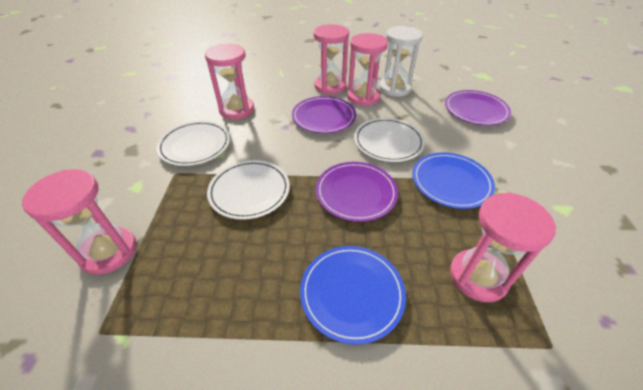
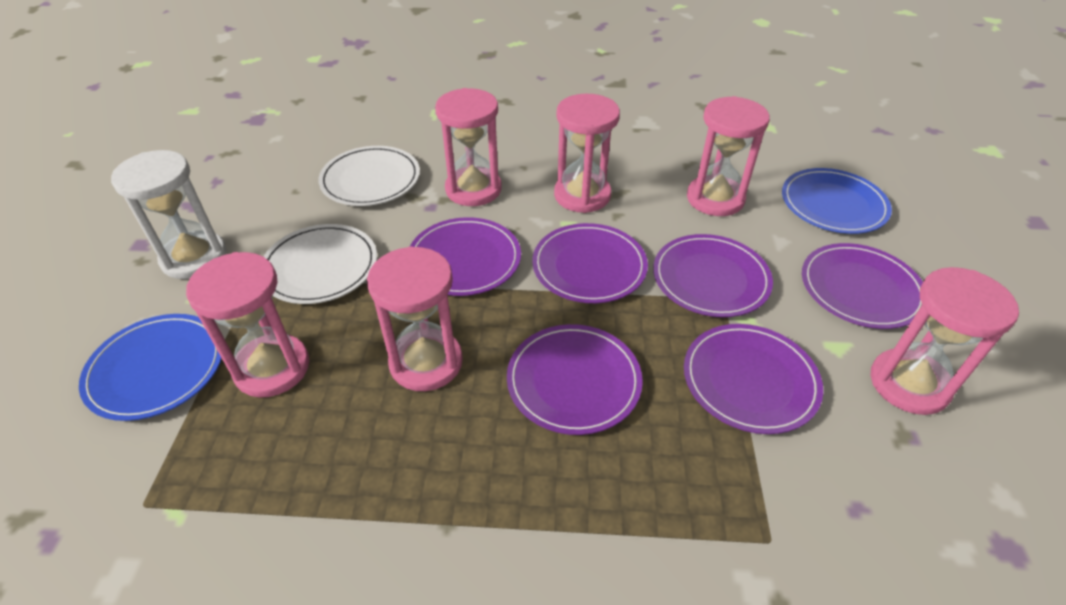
pink hourglass: 5 -> 6
purple plate: 3 -> 6
white plate: 3 -> 2

